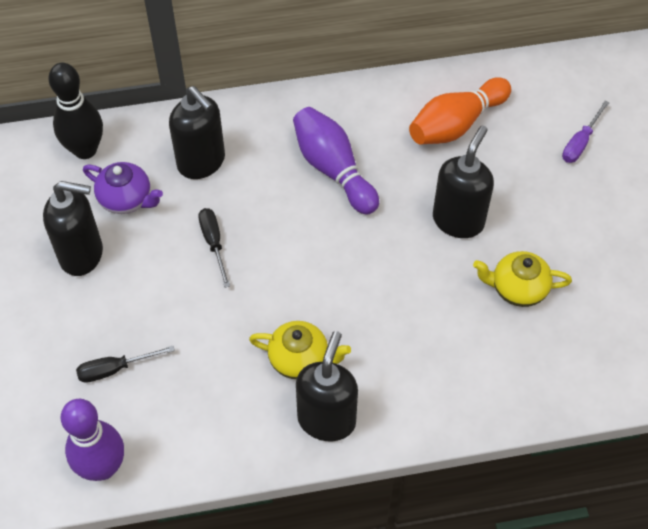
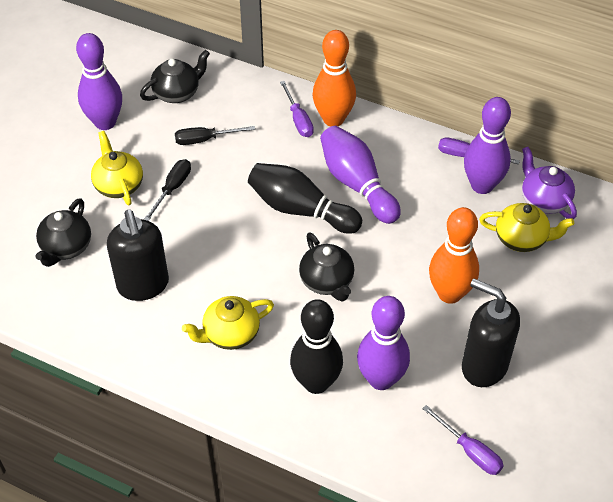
black bowling pin: 1 -> 2
black soap dispenser: 4 -> 2
black teapot: 0 -> 3
orange bowling pin: 1 -> 2
purple bowling pin: 2 -> 4
purple screwdriver: 1 -> 3
yellow teapot: 2 -> 3

